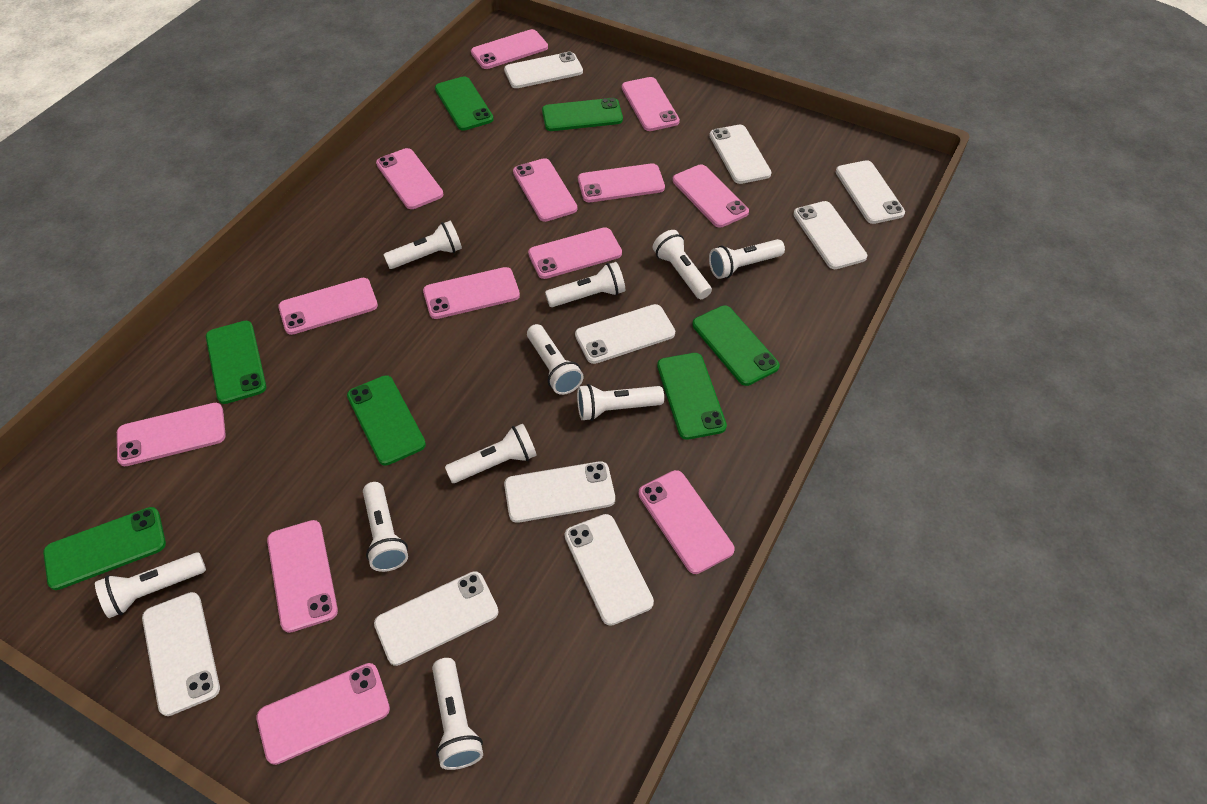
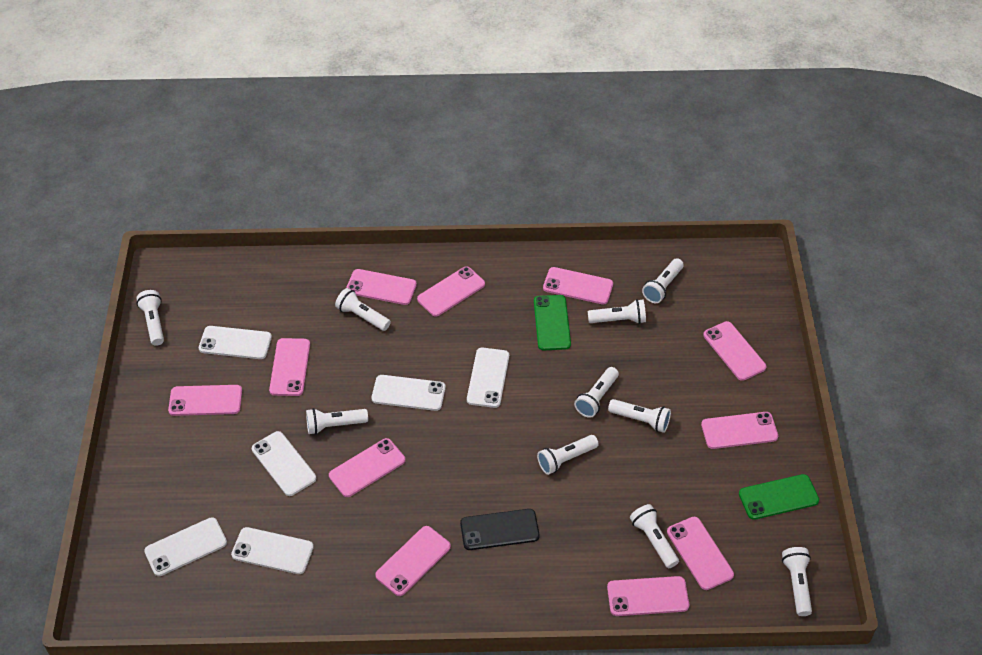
black phone: 0 -> 1
green phone: 7 -> 2
pink phone: 13 -> 11
white phone: 9 -> 6

